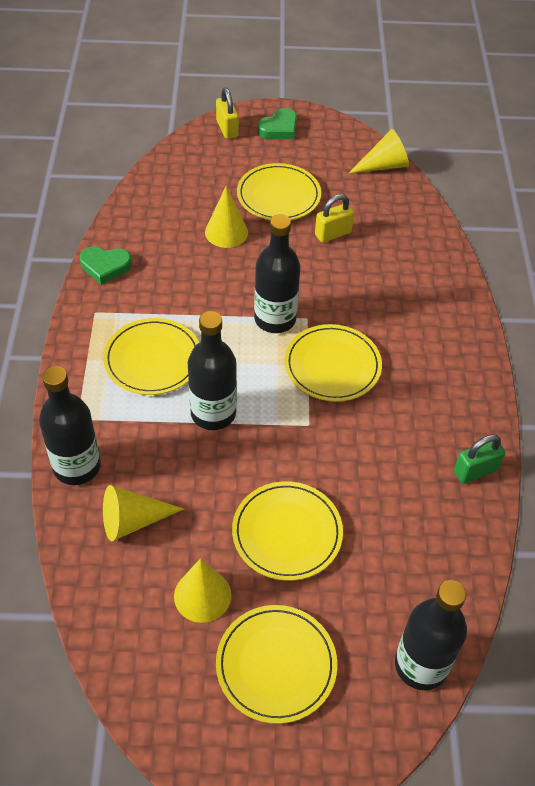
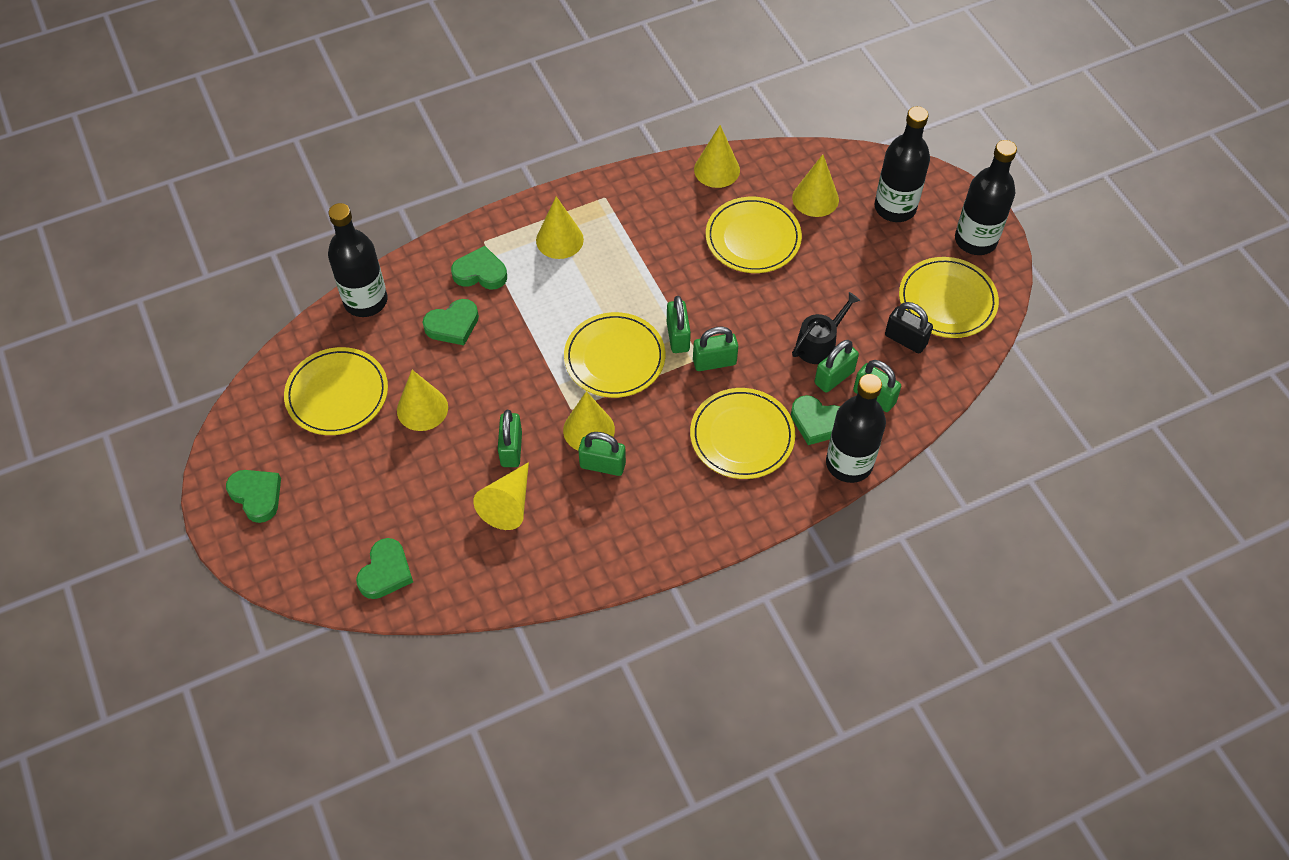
black padlock: 0 -> 1
black watering can: 0 -> 1
green heart: 2 -> 5
green padlock: 1 -> 6
yellow cone: 4 -> 6
yellow padlock: 2 -> 0

